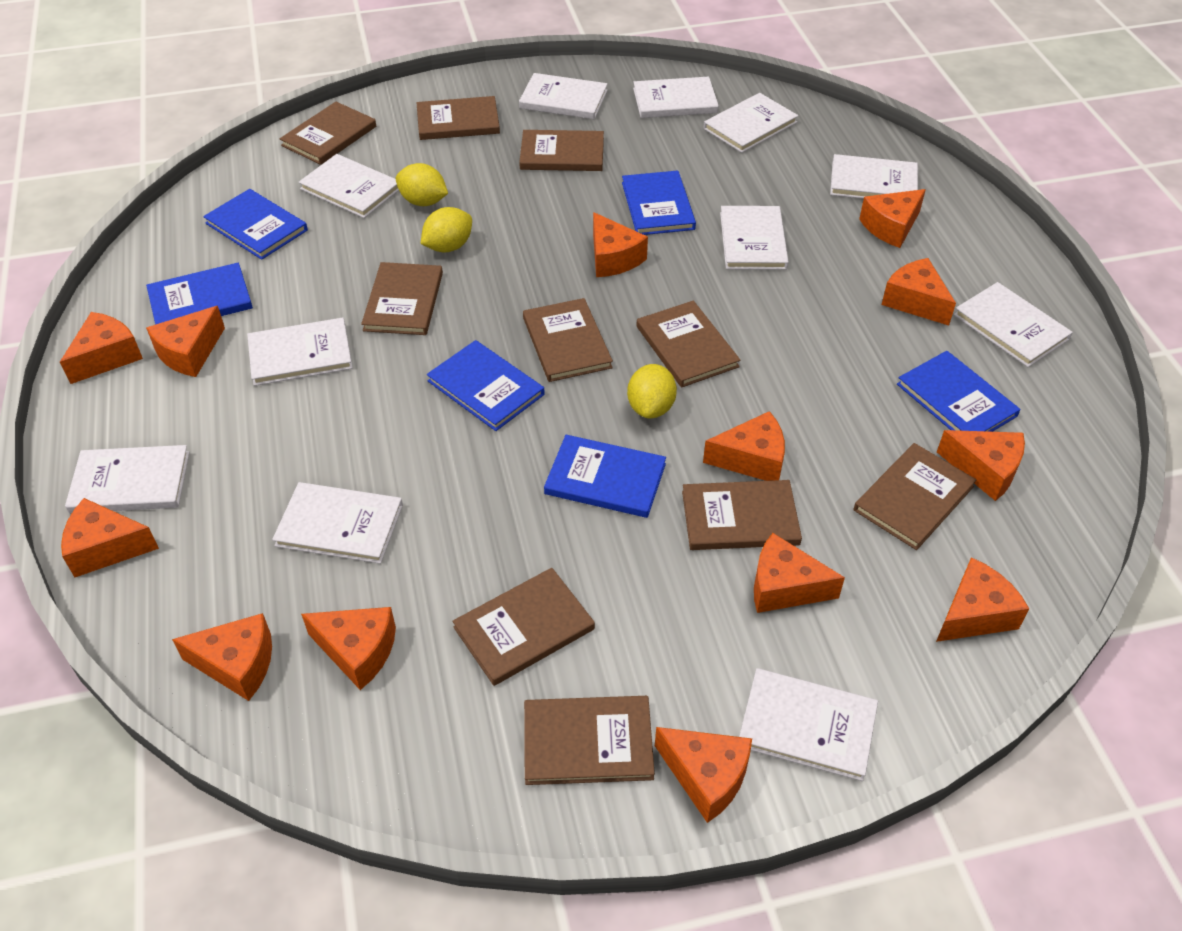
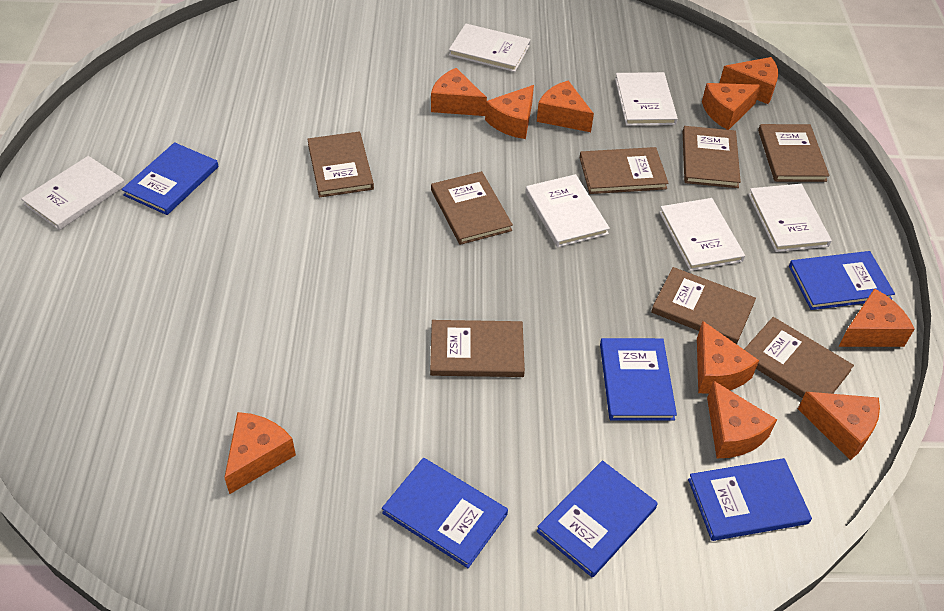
brown book: 10 -> 8
orange cheese: 13 -> 10
white book: 11 -> 6
yellow lemon: 3 -> 0

